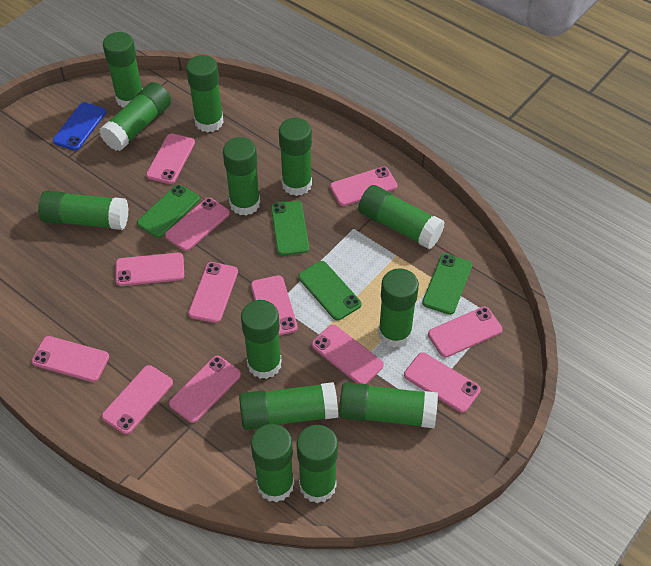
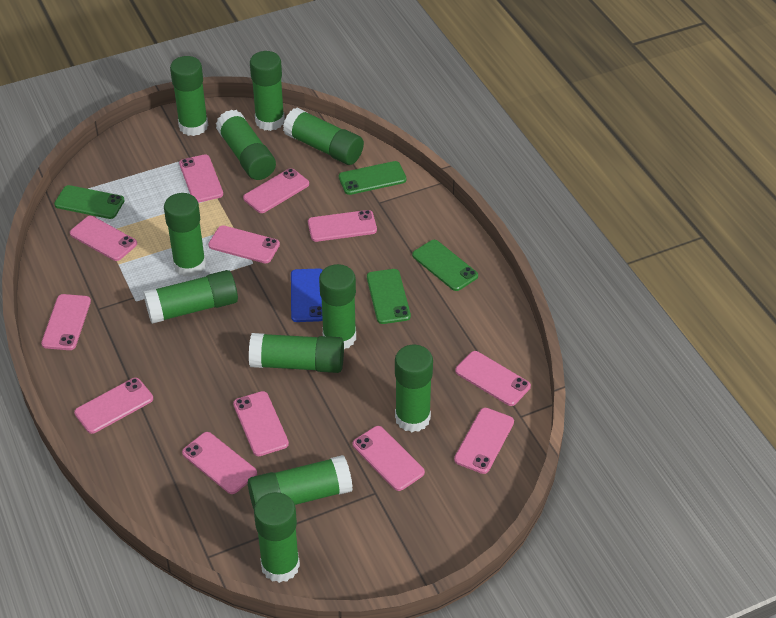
green glue stick: 13 -> 11

